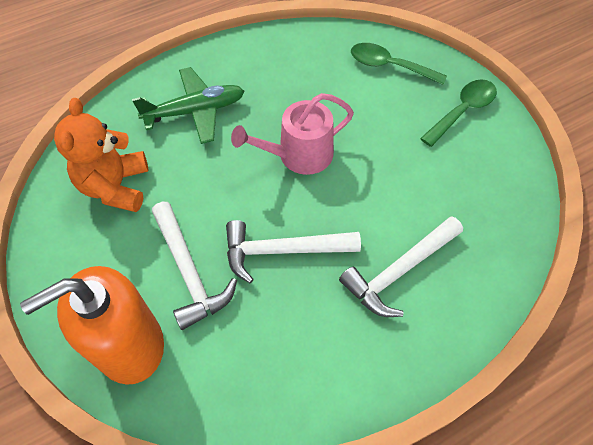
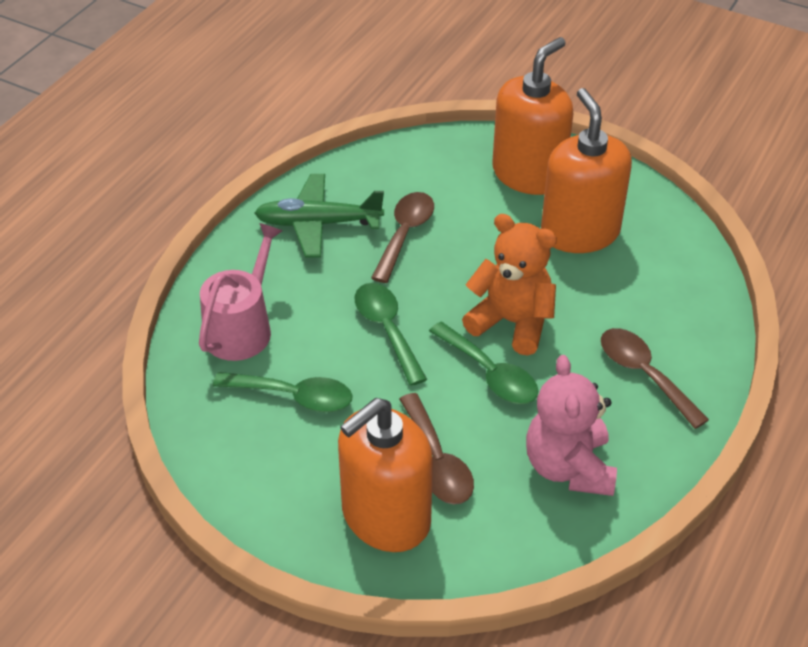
brown spoon: 0 -> 3
green spoon: 2 -> 3
orange soap dispenser: 1 -> 3
pink teddy bear: 0 -> 1
white hammer: 3 -> 0

